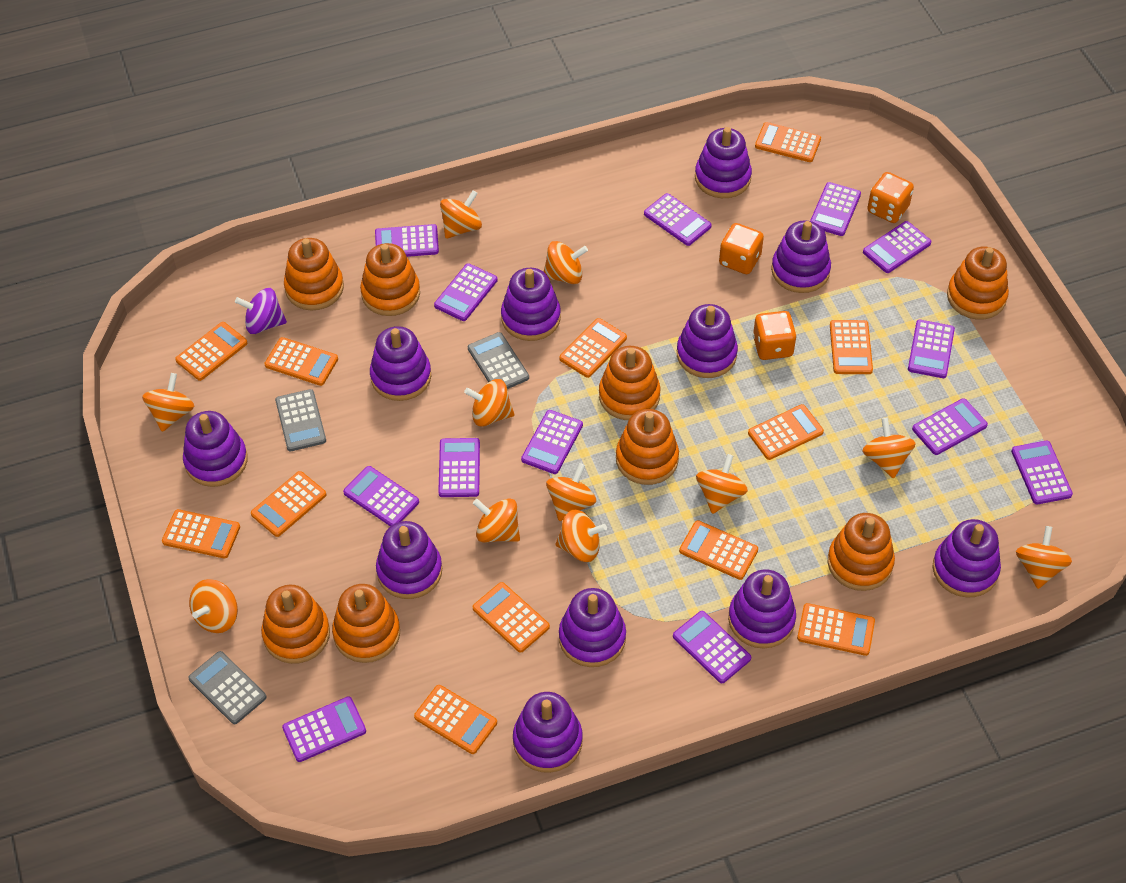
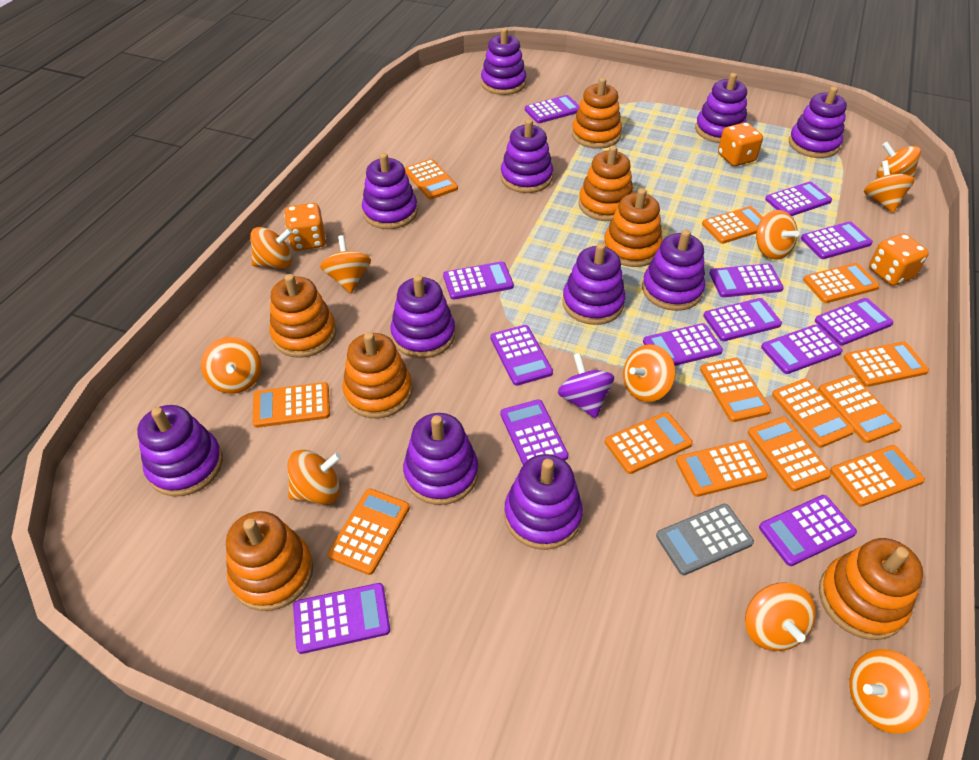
grey calculator: 3 -> 1
orange calculator: 12 -> 13
orange spinning top: 11 -> 10
orange stacking toy: 8 -> 7

